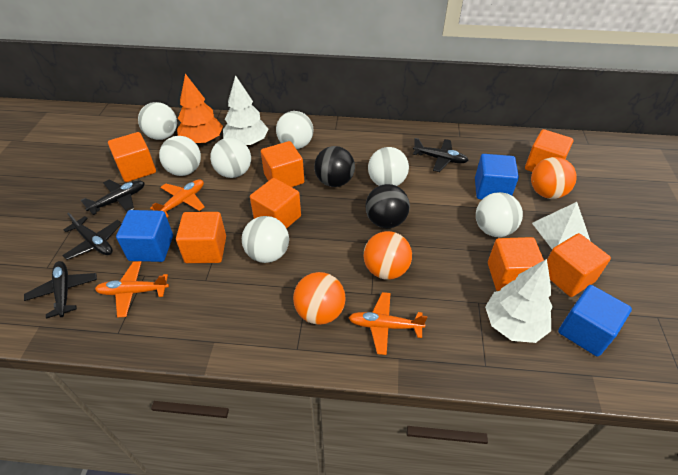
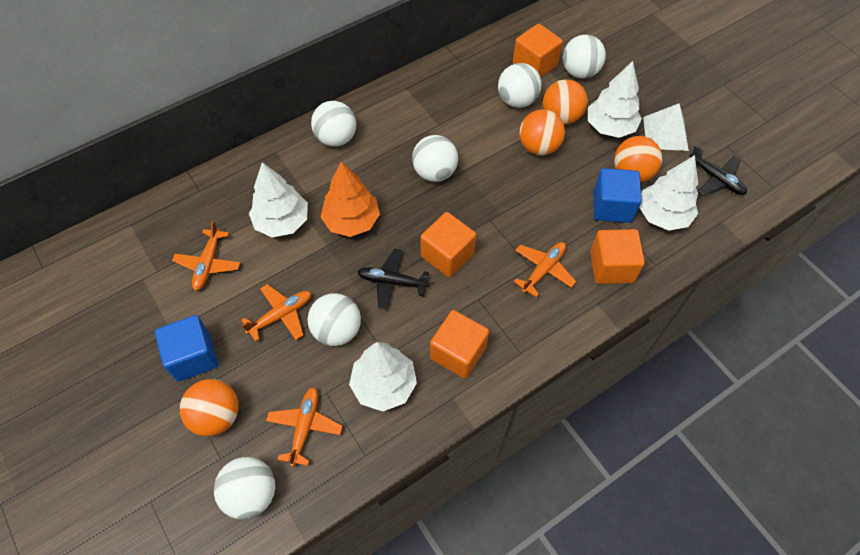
black ball: 2 -> 0
black plane: 4 -> 2
blue cube: 3 -> 2
orange ball: 3 -> 4
orange cube: 7 -> 4
orange plane: 3 -> 4
white ball: 7 -> 6
white tree: 2 -> 4

